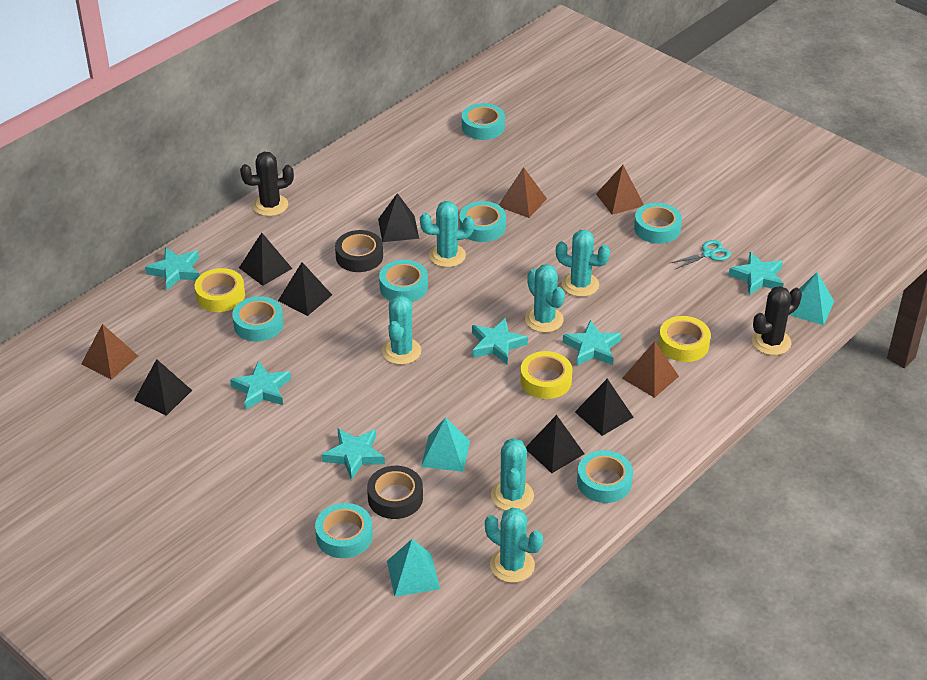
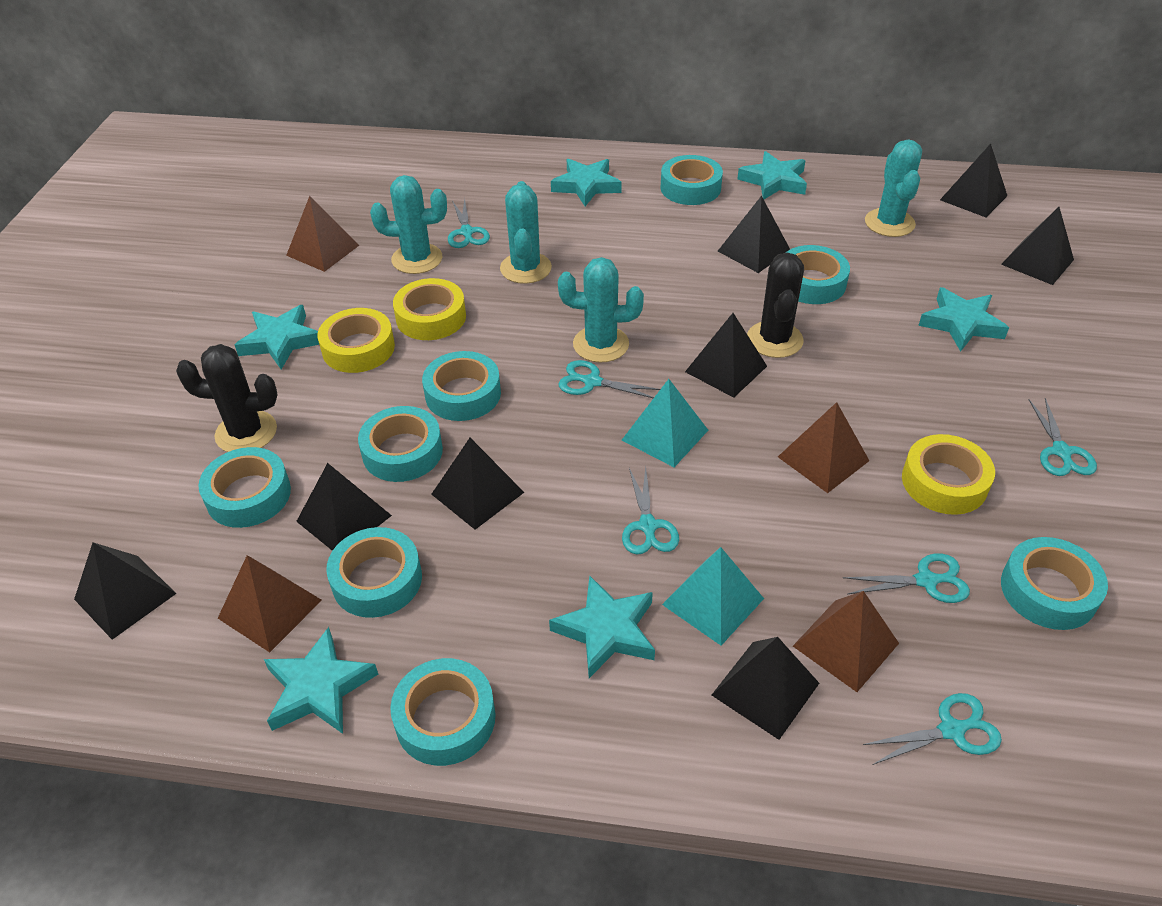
black pyramid: 6 -> 8
black tape: 2 -> 0
turquoise cactus: 6 -> 4
turquoise pyramid: 3 -> 2
turquoise scissors: 1 -> 6
turquoise tape: 7 -> 8

